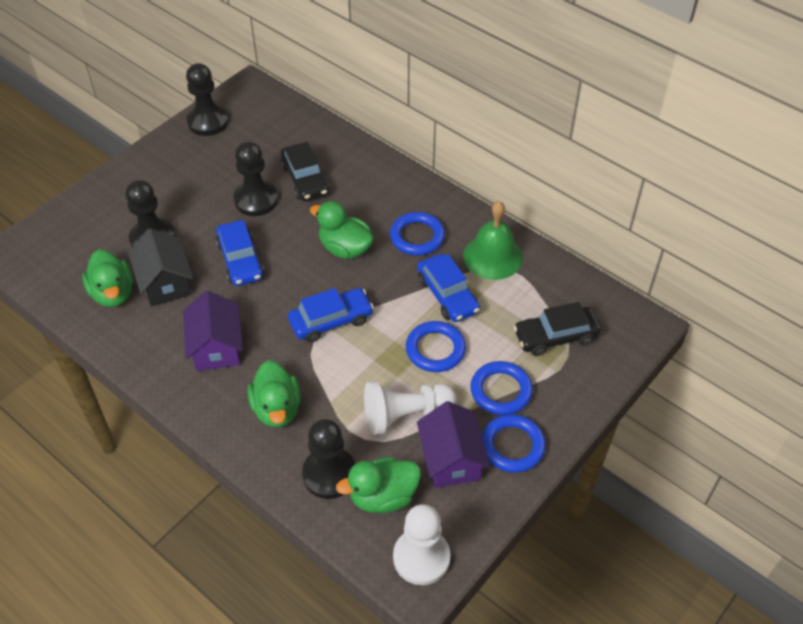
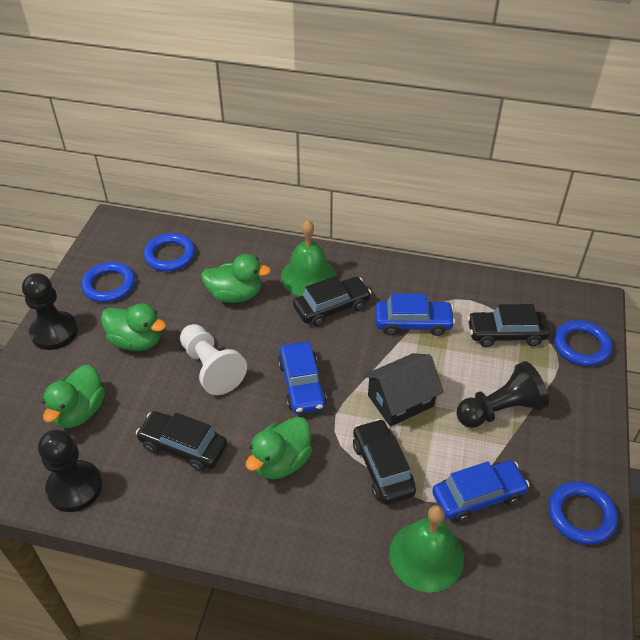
black car: 2 -> 4
black pawn: 4 -> 3
green bell: 1 -> 2
purple house: 2 -> 0
white pawn: 2 -> 1

